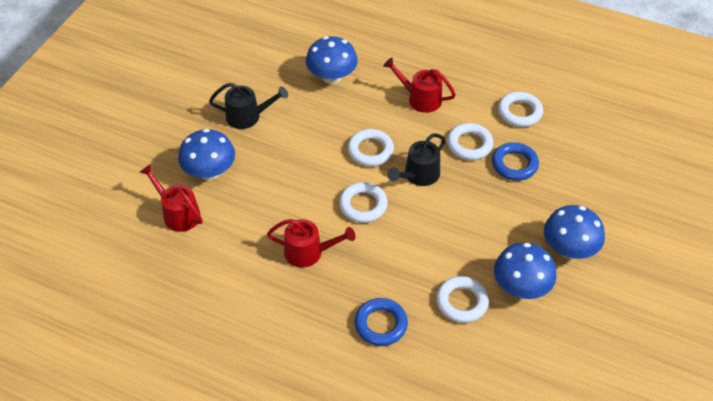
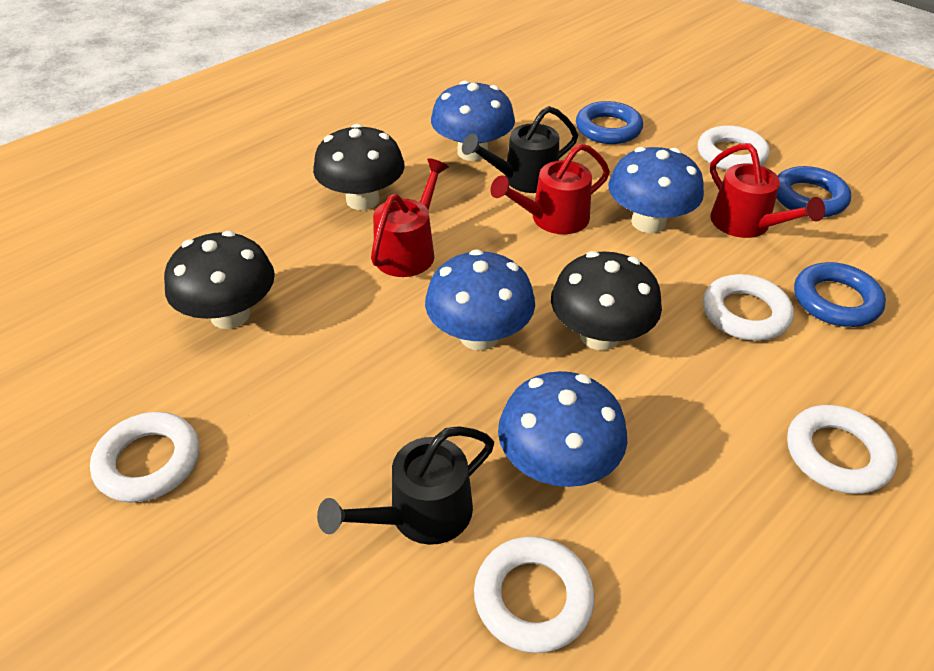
black mushroom: 0 -> 3
blue ring: 2 -> 3

